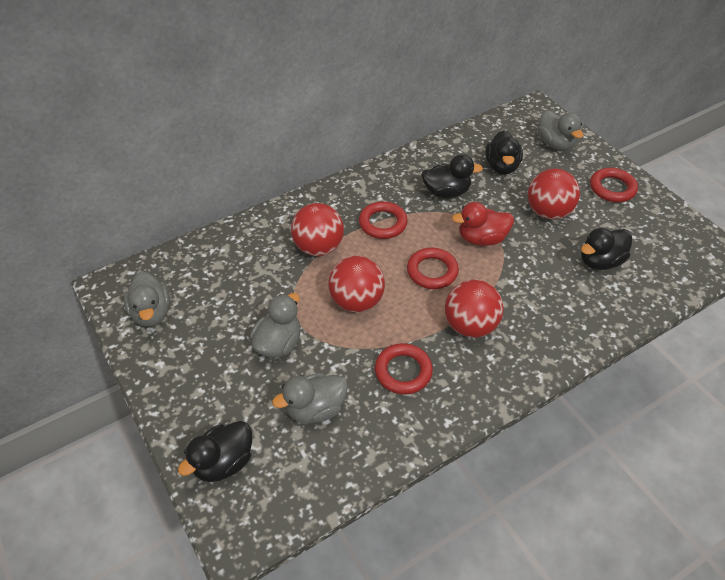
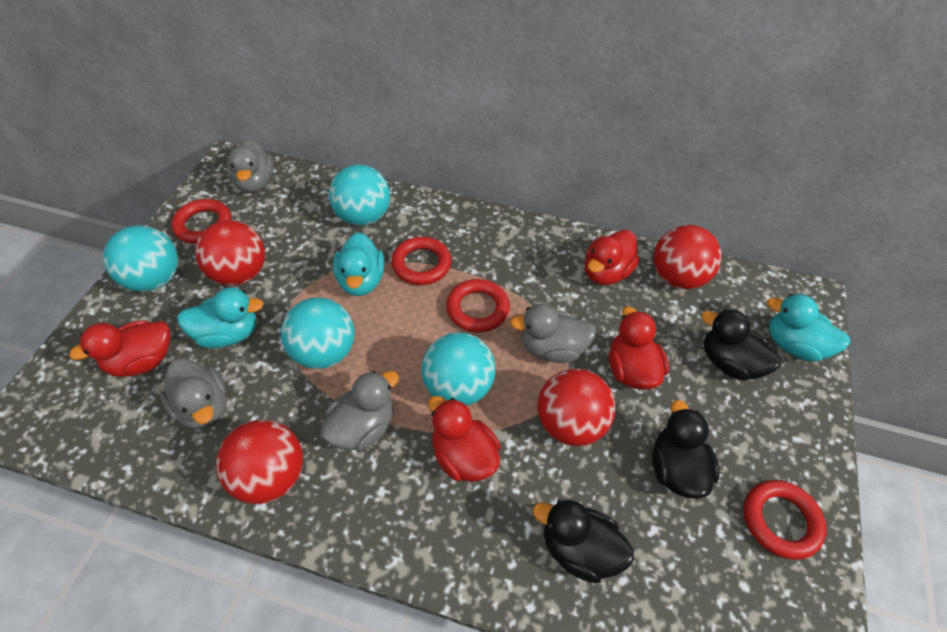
black duck: 4 -> 3
red duck: 1 -> 4
turquoise ball: 0 -> 4
turquoise duck: 0 -> 3

